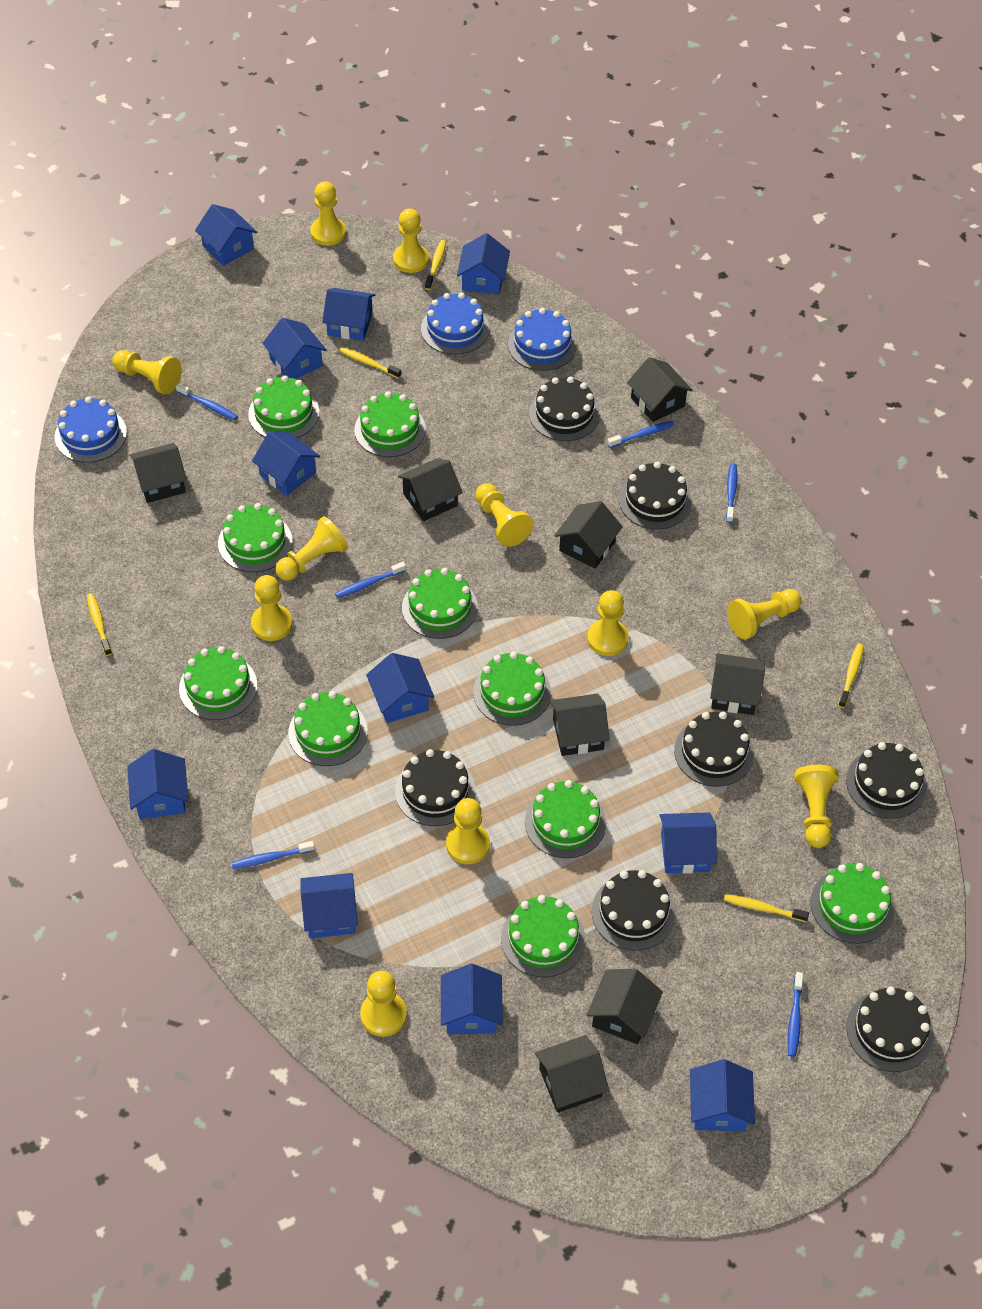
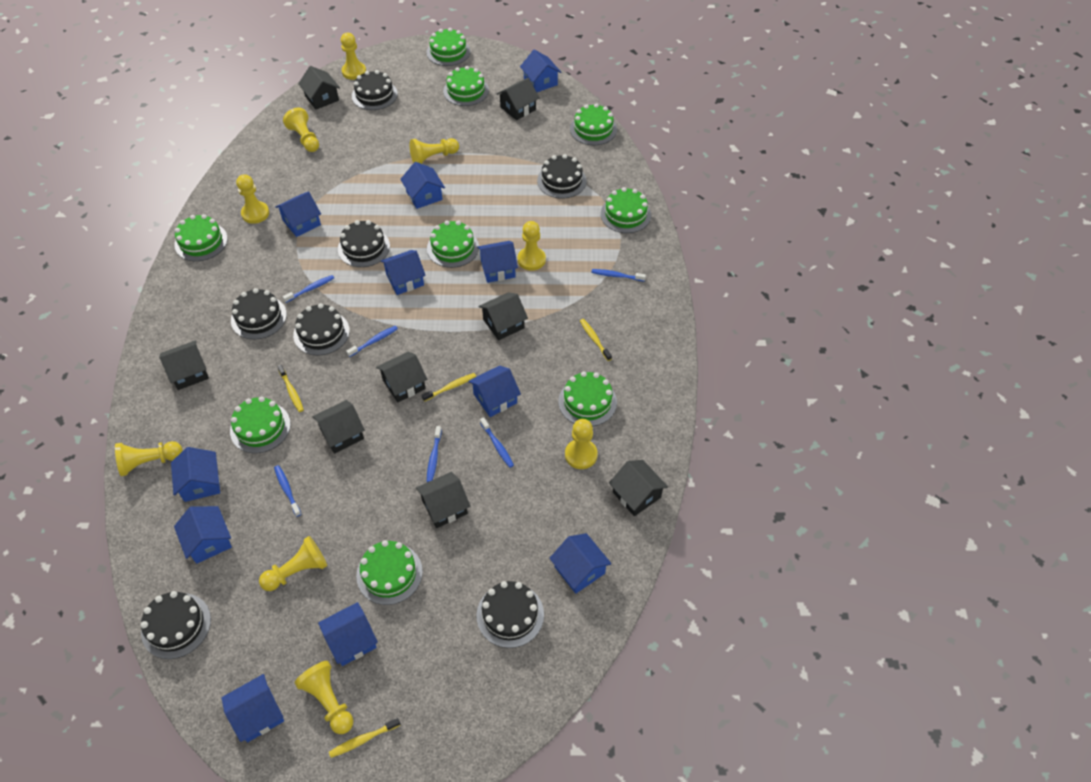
blue cake: 3 -> 0
green cake: 10 -> 9
yellow pawn: 11 -> 9
yellow toothbrush: 5 -> 4

